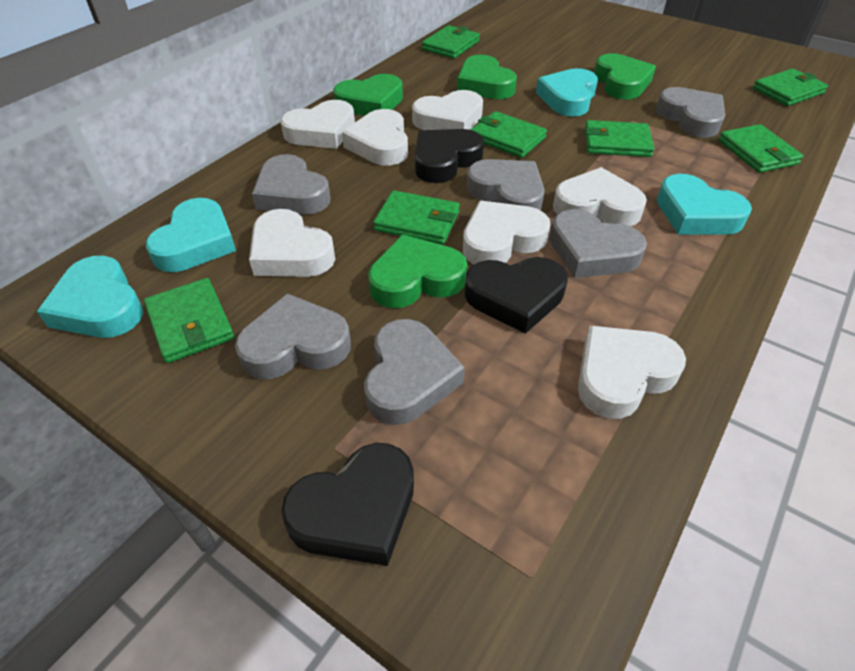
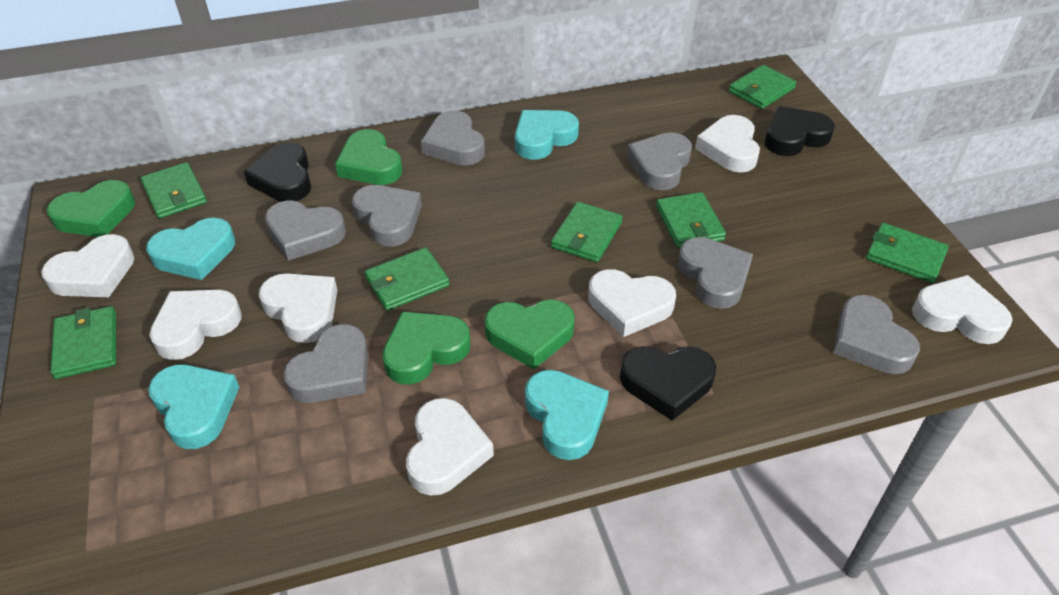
grey heart: 6 -> 7

